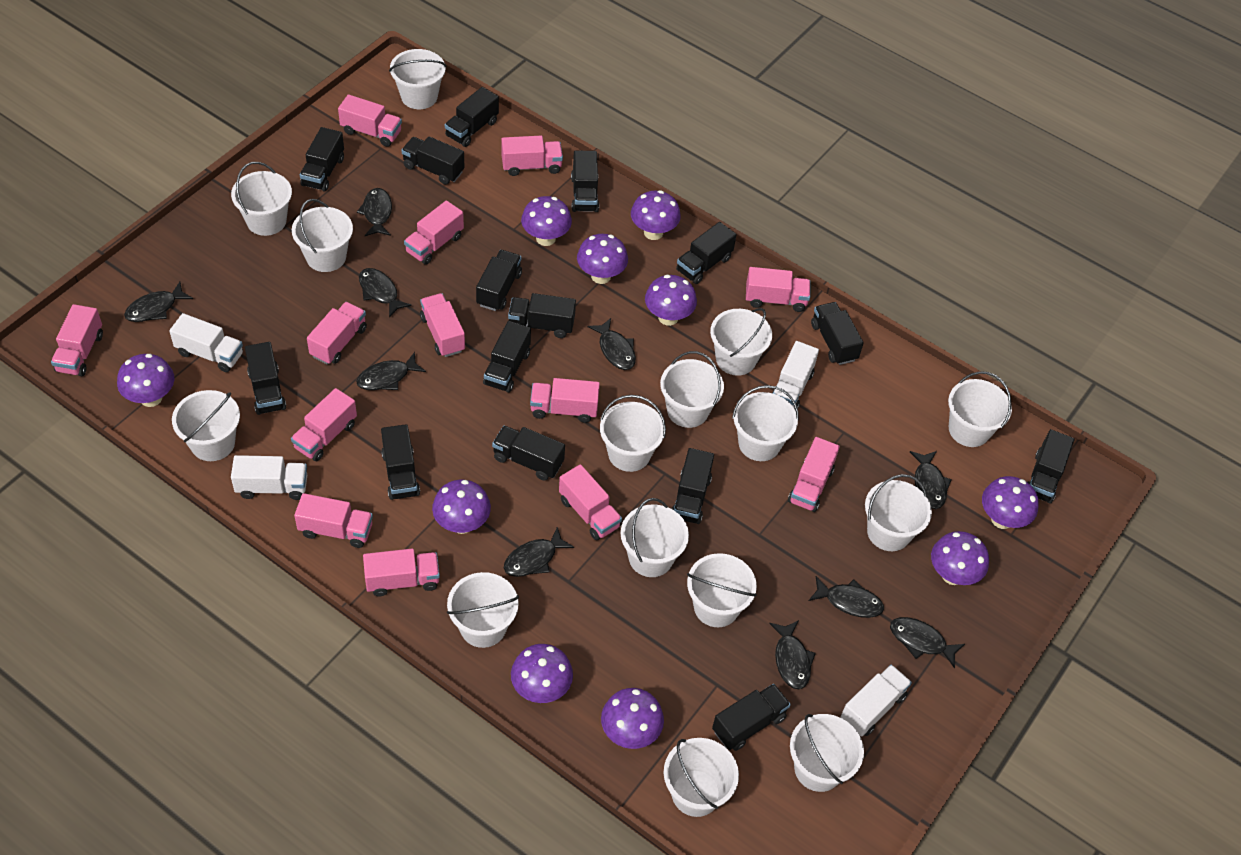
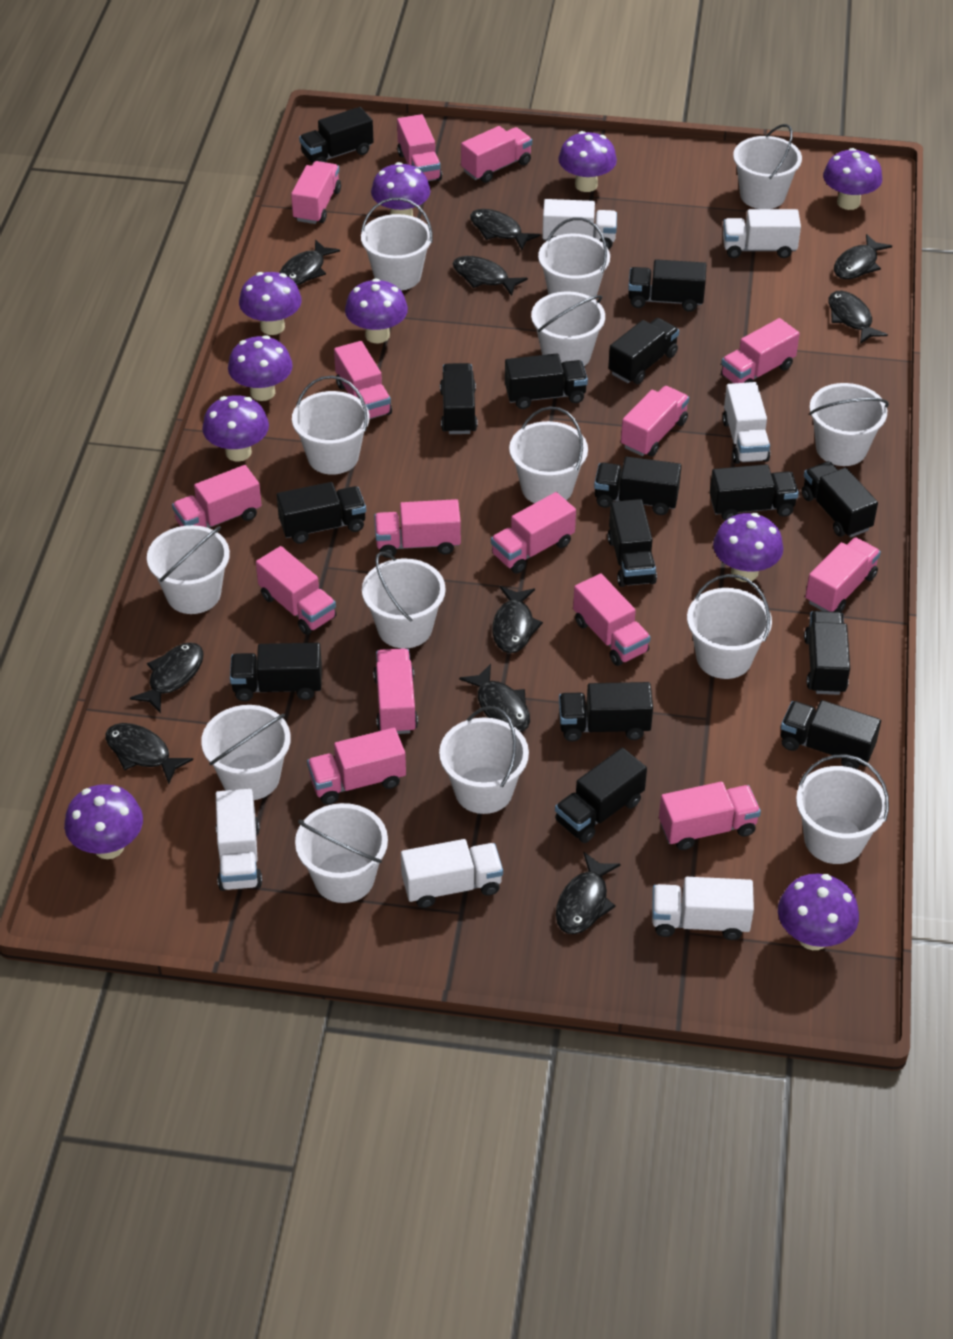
pink truck: 13 -> 15
white bucket: 15 -> 14
white truck: 4 -> 6

